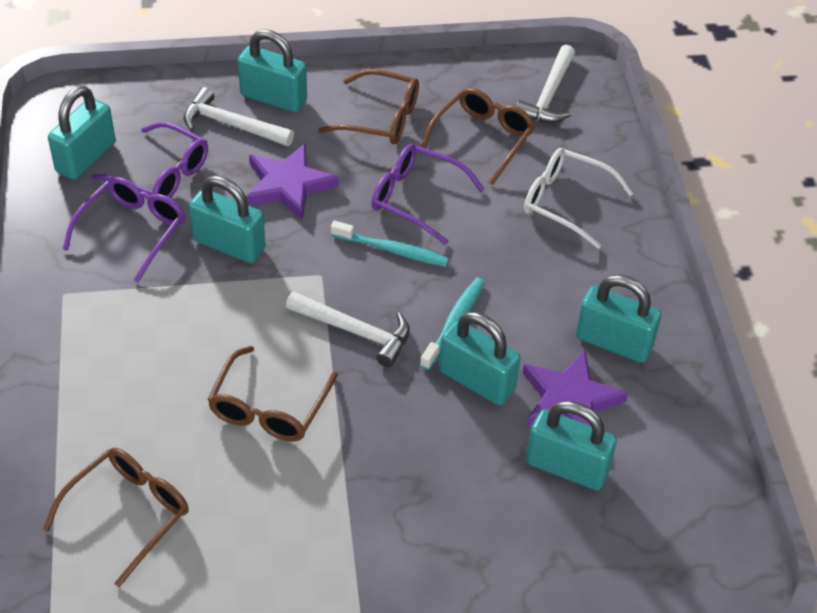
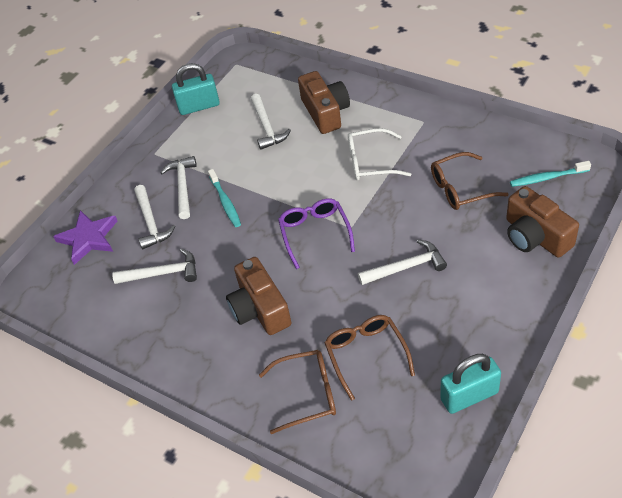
brown camera: 0 -> 3
brown glasses: 4 -> 3
purple glasses: 3 -> 1
purple star: 2 -> 1
turquoise padlock: 6 -> 2
white hammer: 3 -> 5

